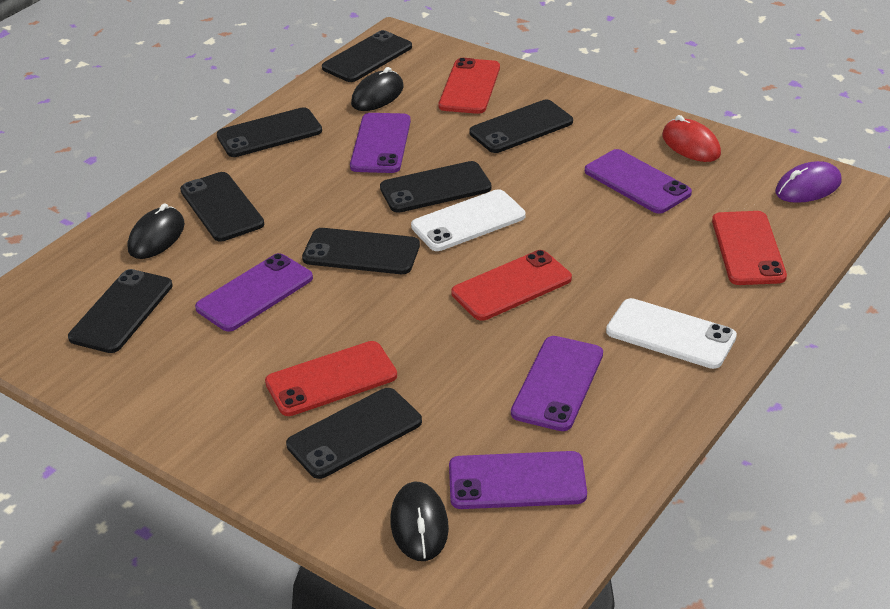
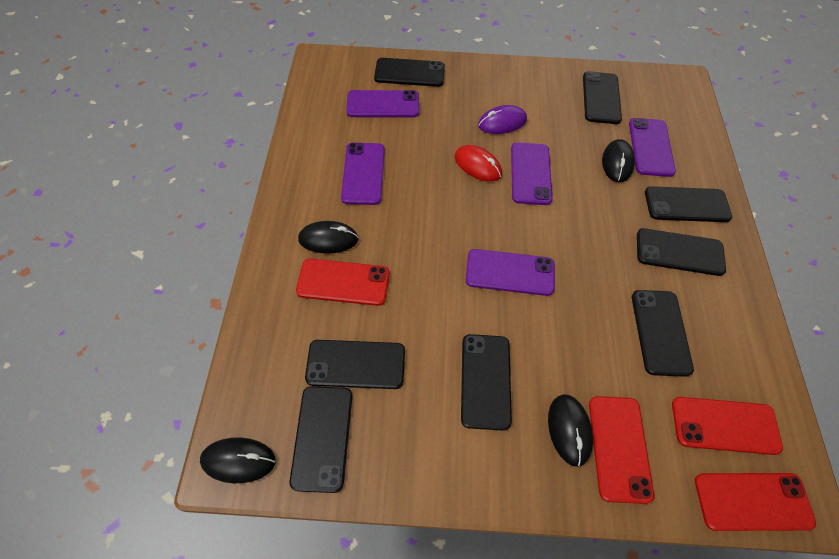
black mouse: 3 -> 4
white phone: 2 -> 0

